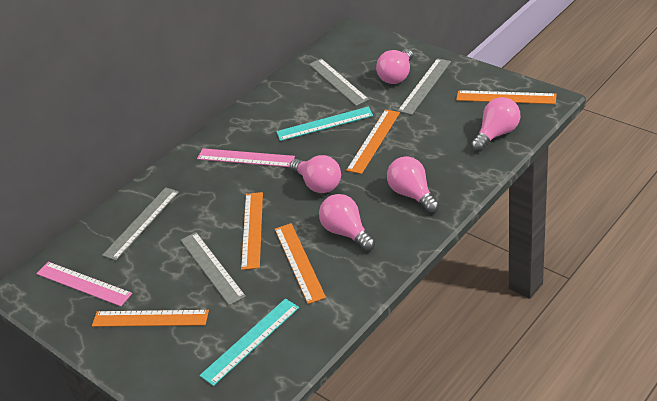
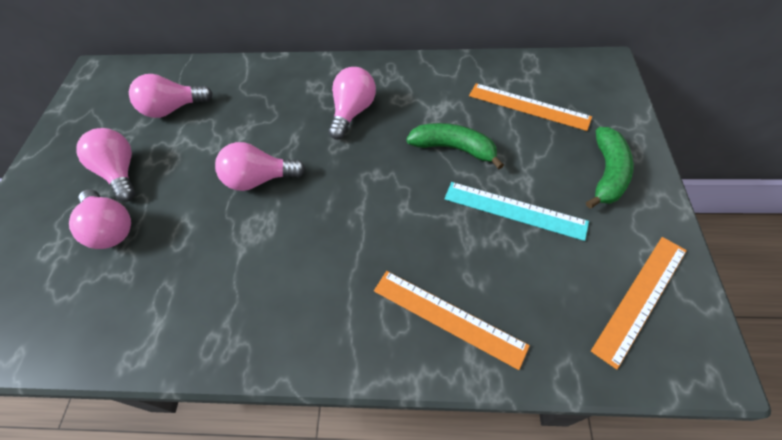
green banana: 0 -> 2
grey ruler: 4 -> 0
orange ruler: 5 -> 3
pink ruler: 2 -> 0
turquoise ruler: 2 -> 1

